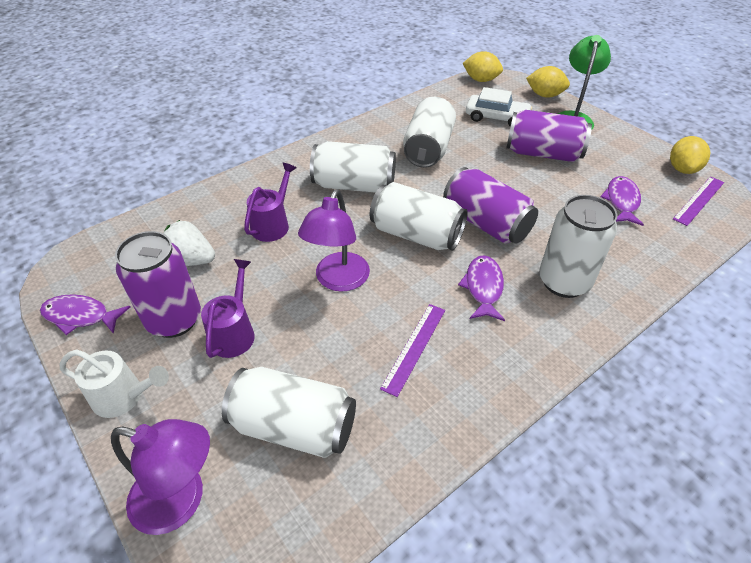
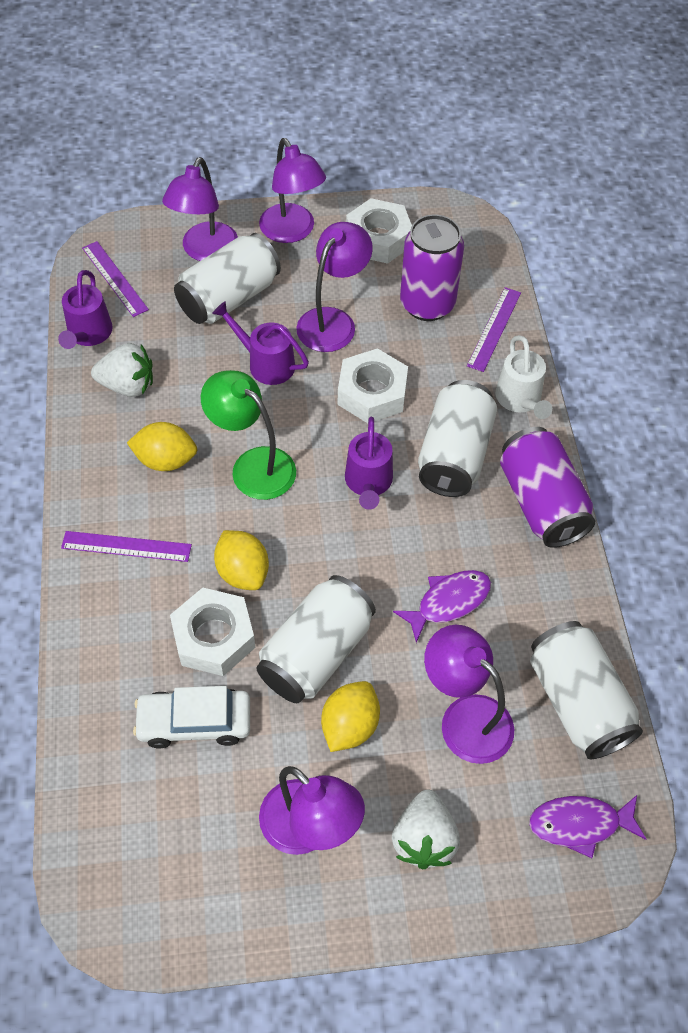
purple can: 3 -> 2
purple fish: 3 -> 2
purple lamp: 2 -> 5
purple ruler: 2 -> 3
purple watering can: 2 -> 3
white can: 5 -> 4
white nut: 0 -> 3
white strawberry: 1 -> 2

